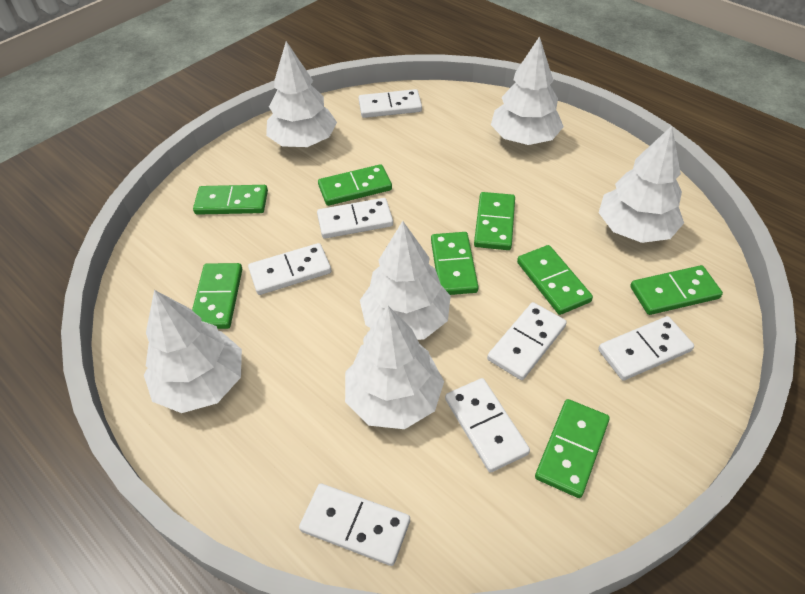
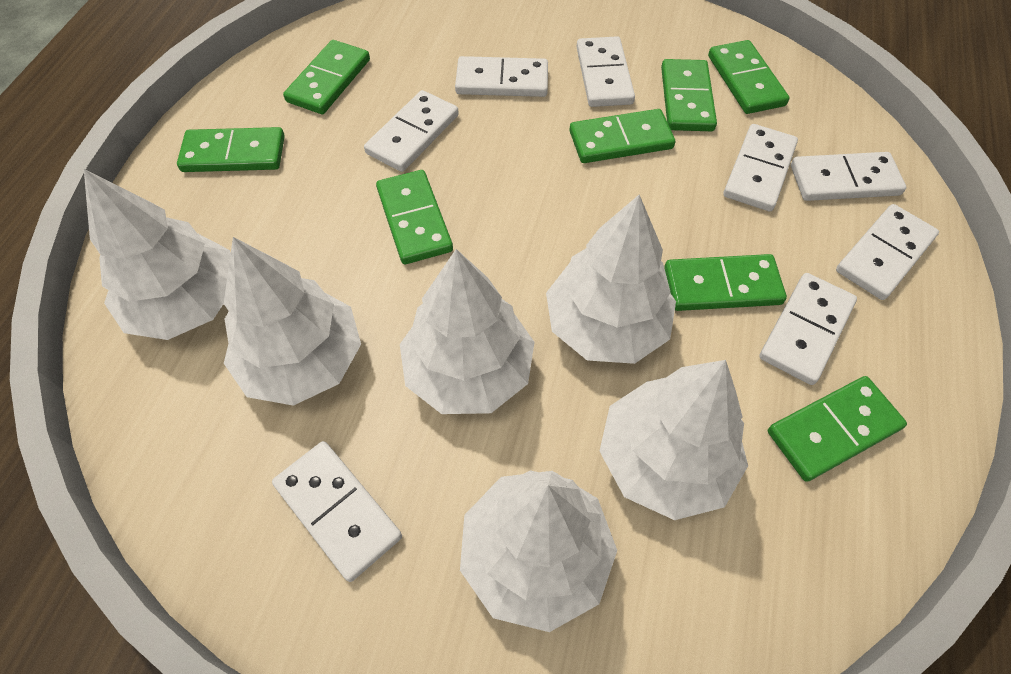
white domino: 7 -> 8

